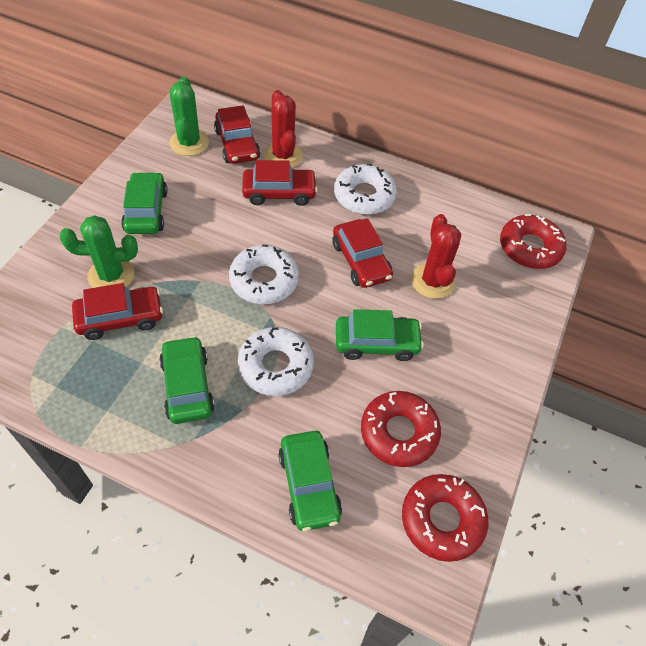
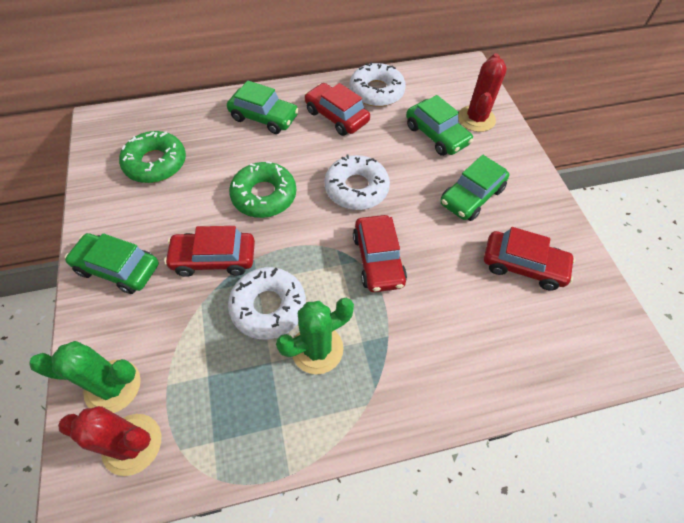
green donut: 0 -> 2
red donut: 3 -> 0

